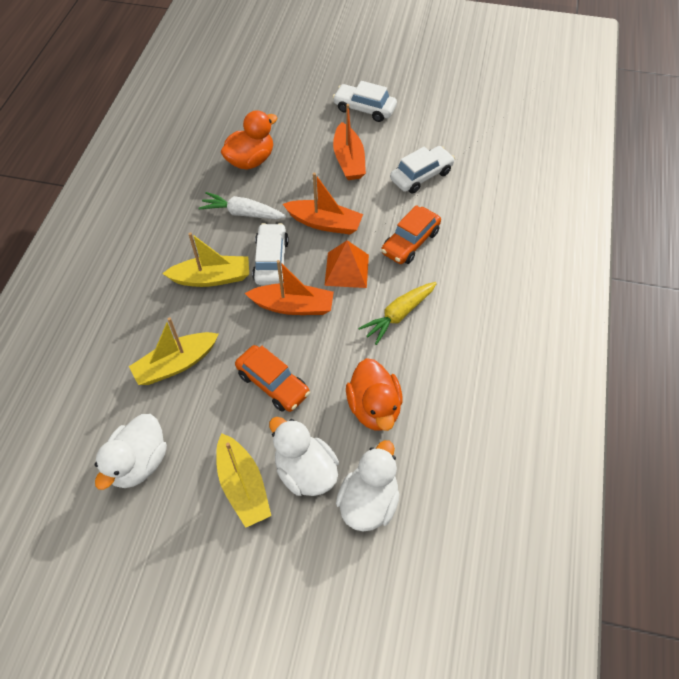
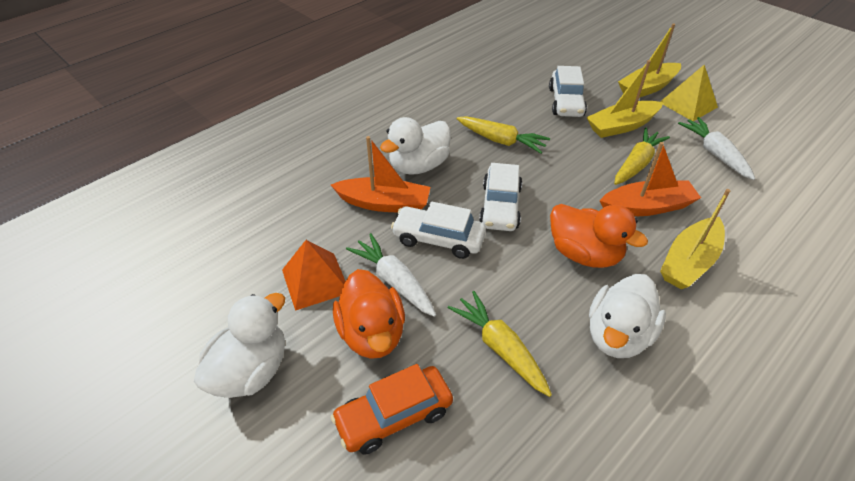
orange boat: 3 -> 2
orange car: 2 -> 1
white carrot: 1 -> 2
yellow carrot: 1 -> 3
yellow pyramid: 0 -> 1

